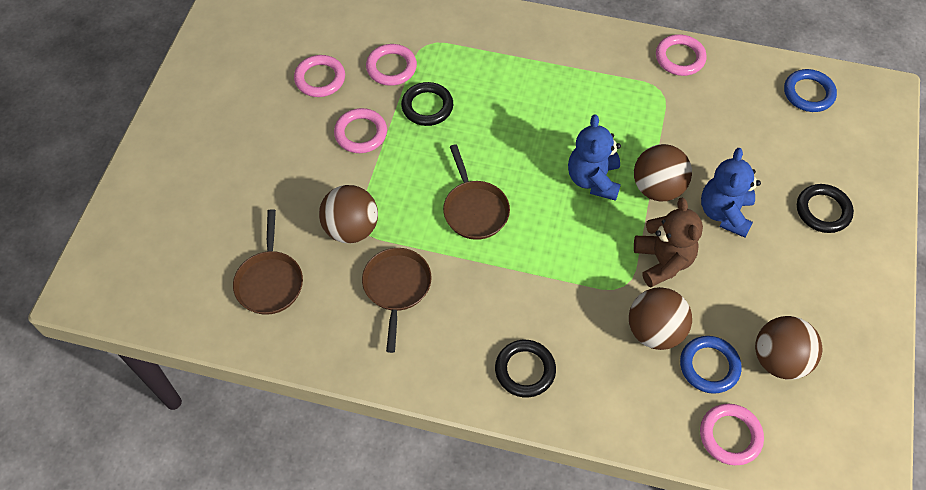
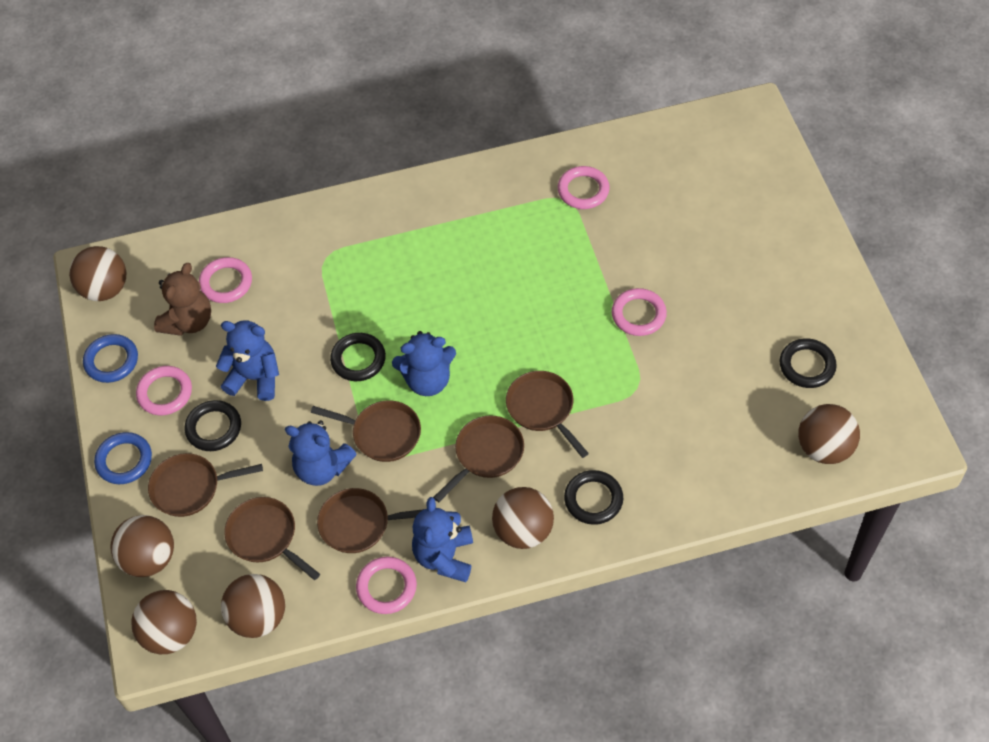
black ring: 3 -> 4
blue teddy bear: 2 -> 4
brown ball: 4 -> 6
brown pan: 3 -> 6

